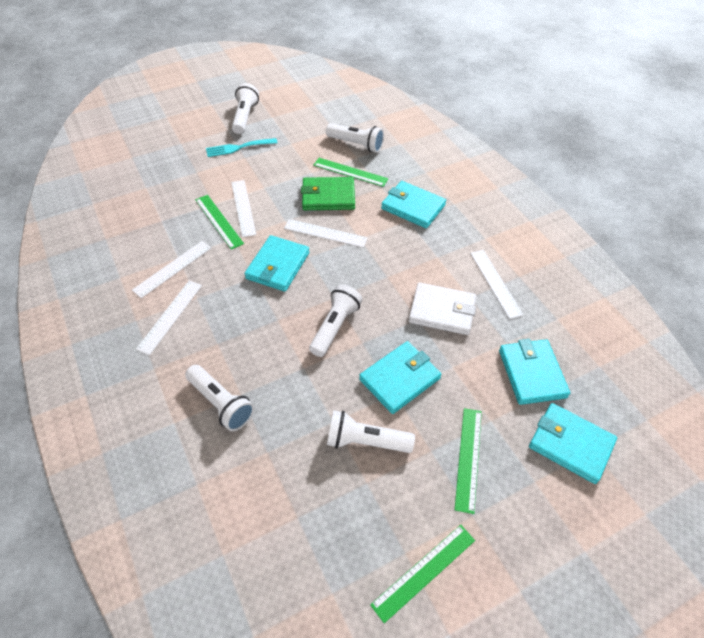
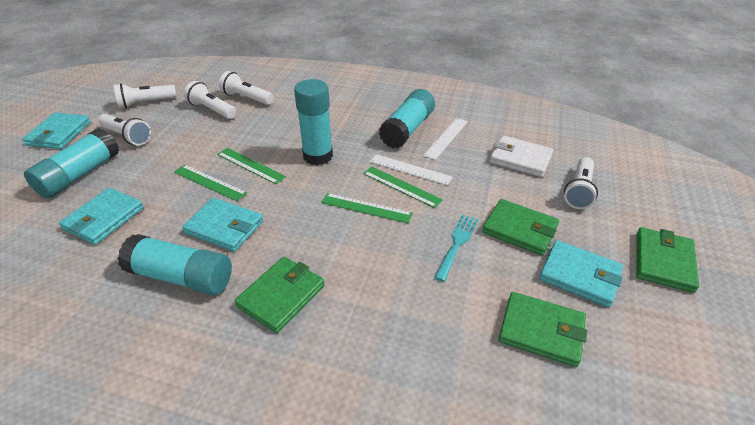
green wallet: 1 -> 4
turquoise glue stick: 0 -> 4
turquoise wallet: 5 -> 4
white ruler: 5 -> 2

